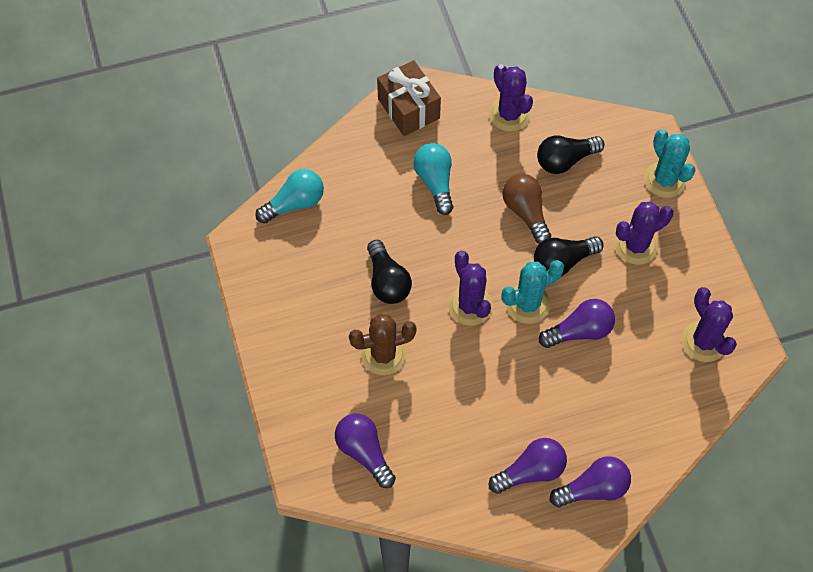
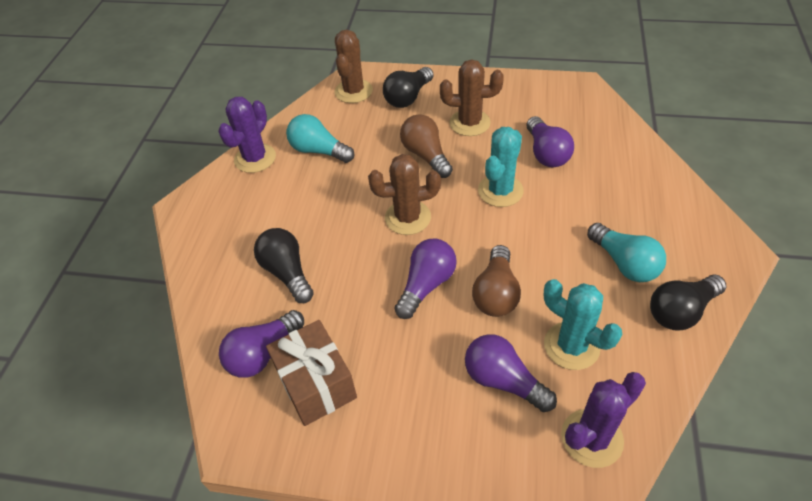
brown cactus: 1 -> 3
brown light bulb: 1 -> 2
purple cactus: 4 -> 2

